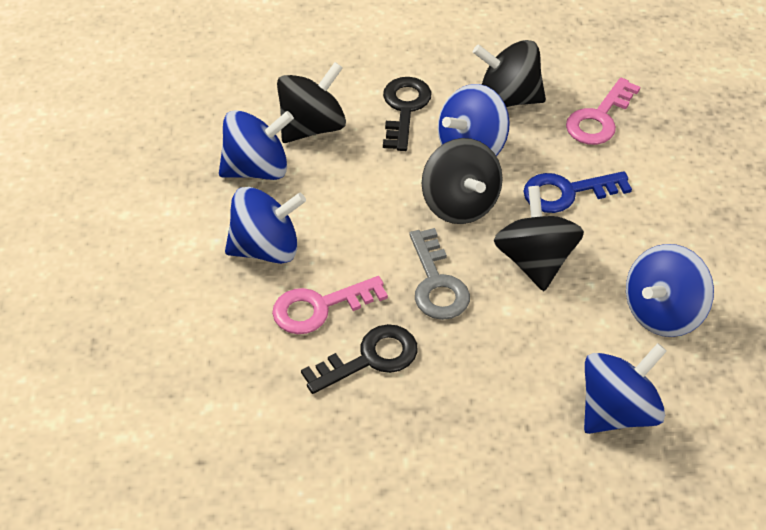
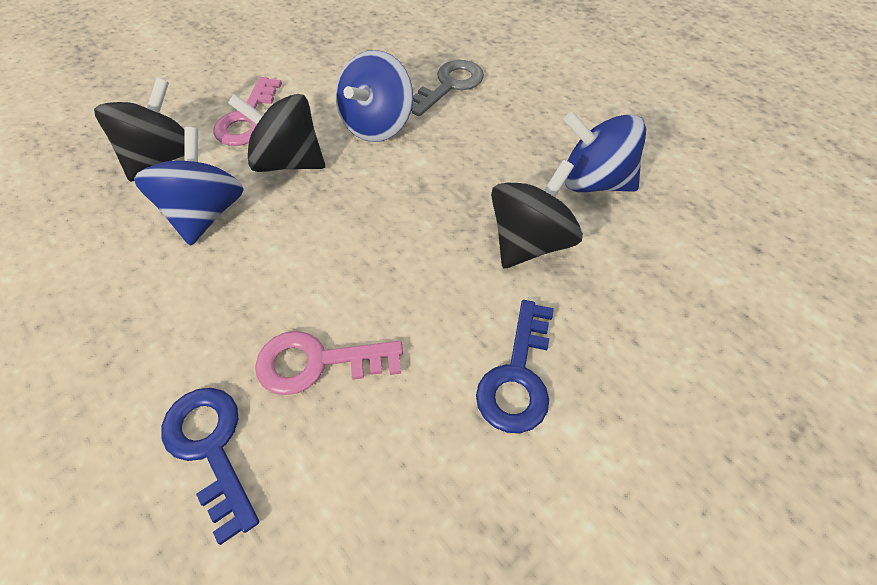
black key: 2 -> 0
black spinning top: 4 -> 3
blue key: 1 -> 2
blue spinning top: 5 -> 3

